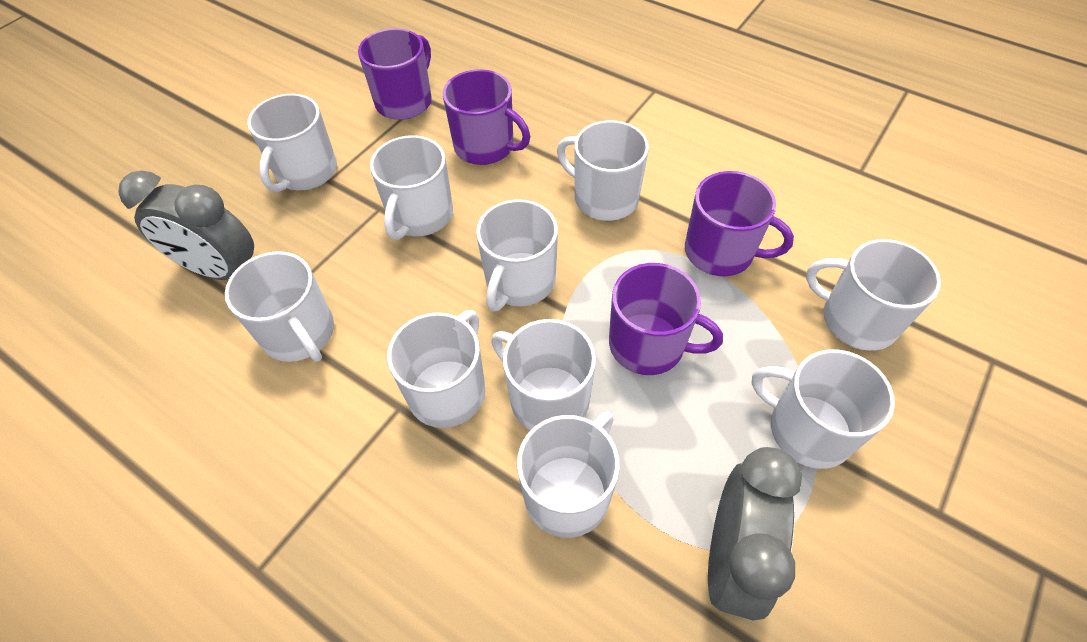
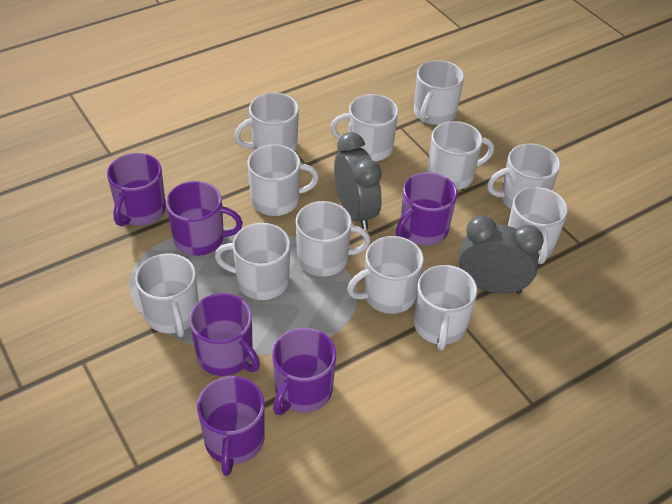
purple mug: 4 -> 6
white mug: 10 -> 12

